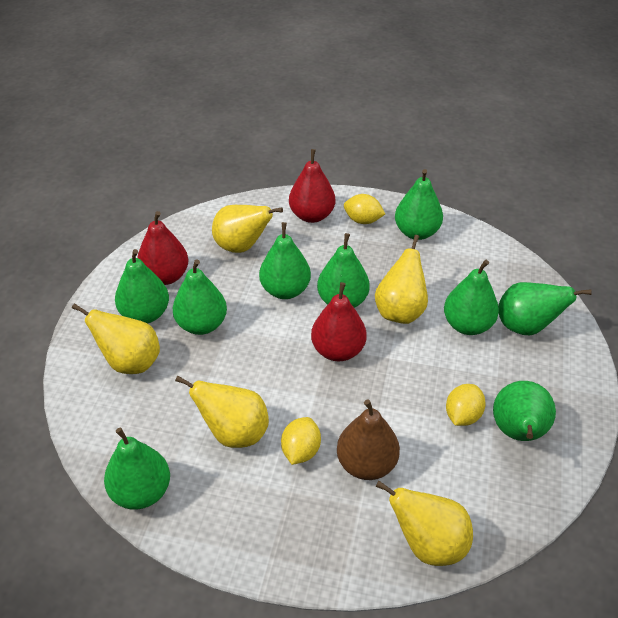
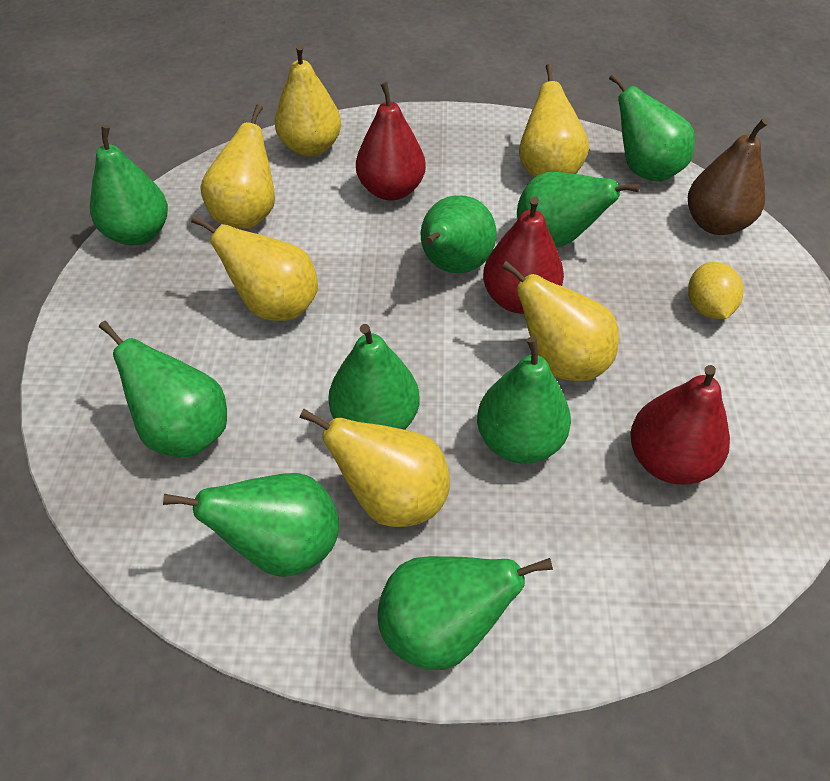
yellow lemon: 3 -> 1
yellow pear: 5 -> 6

